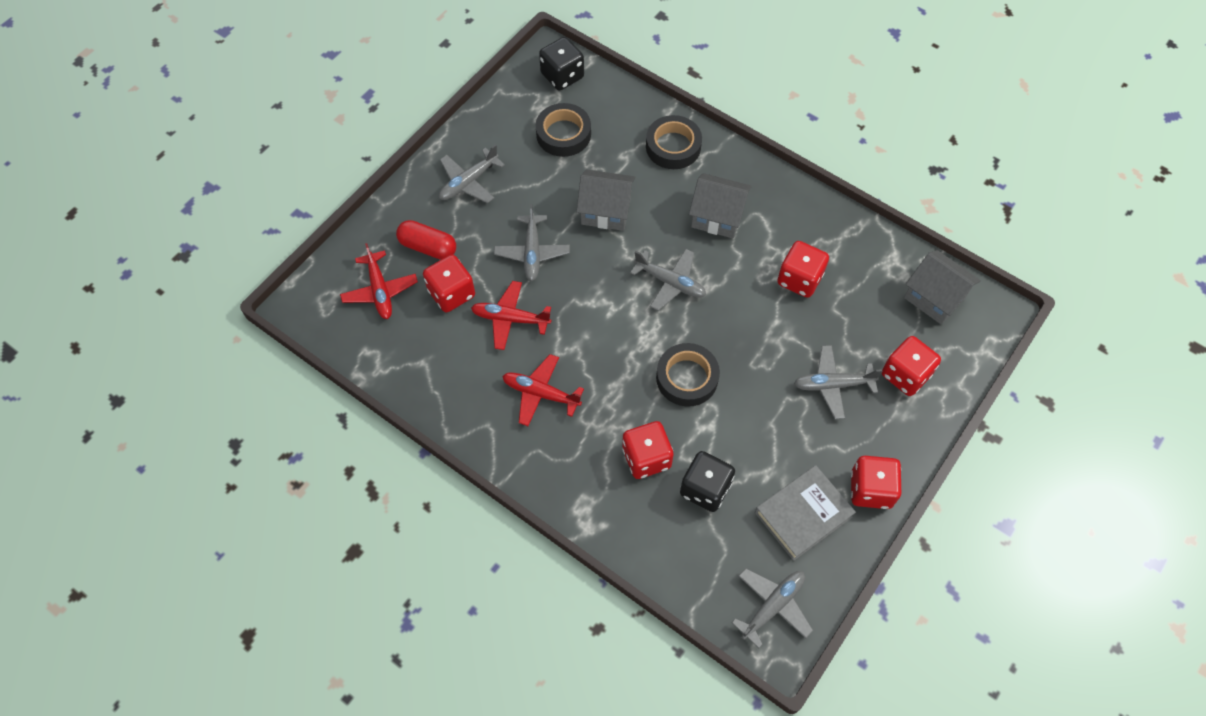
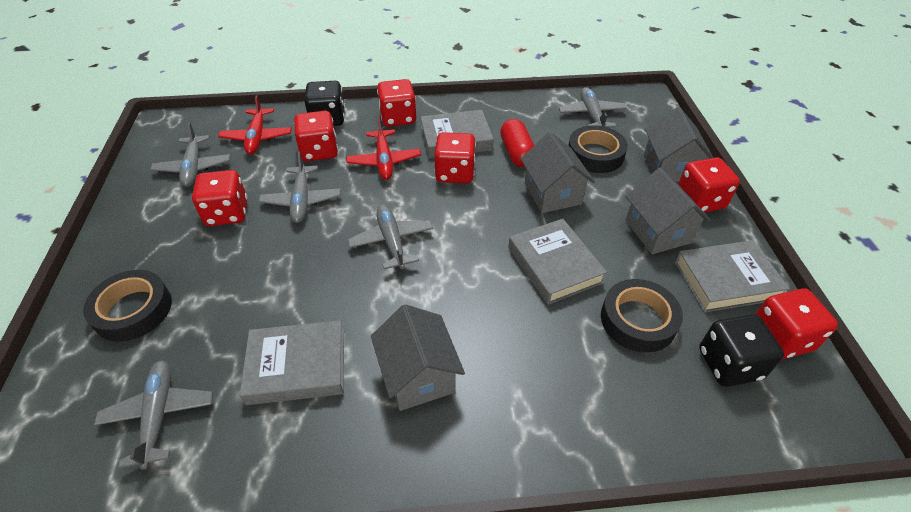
grey book: 1 -> 4
grey house: 3 -> 4
red dice: 5 -> 6
red plane: 3 -> 2

